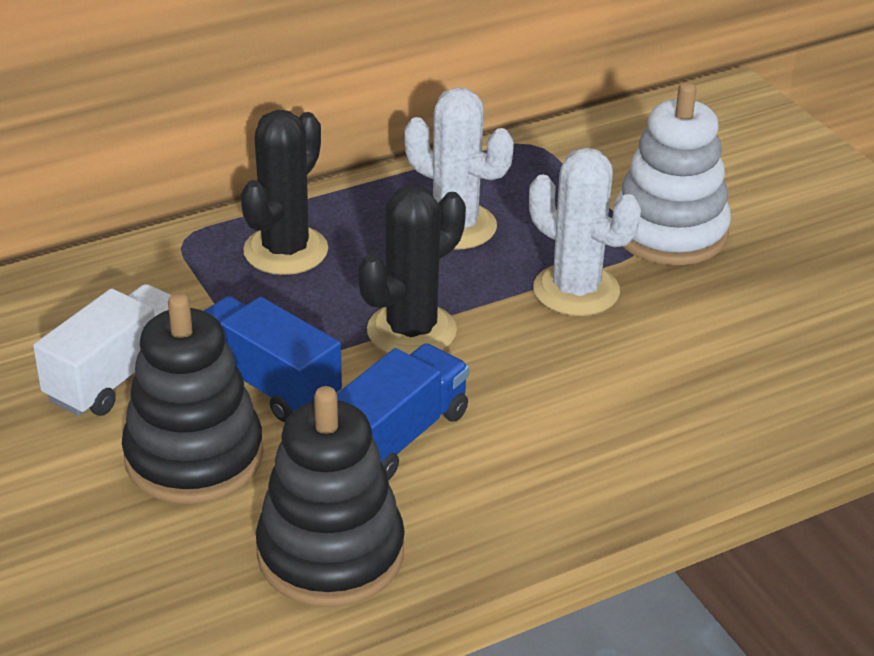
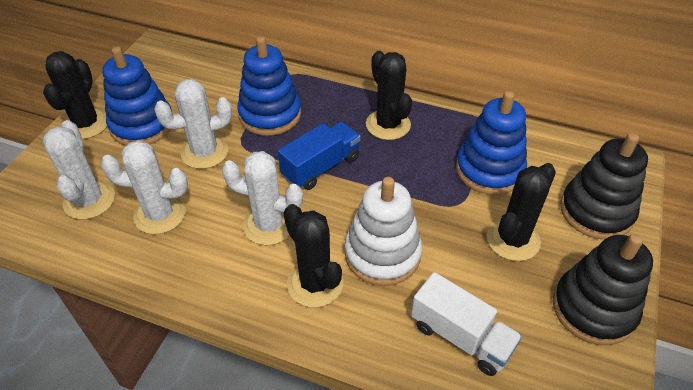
black cactus: 2 -> 4
blue stacking toy: 0 -> 3
blue truck: 2 -> 1
white cactus: 2 -> 4

